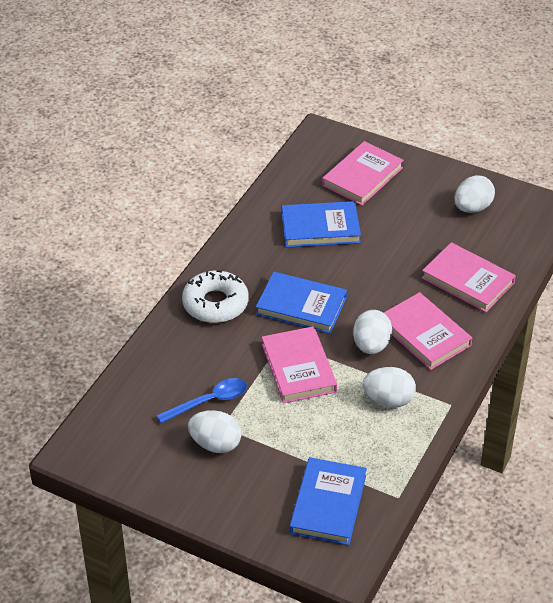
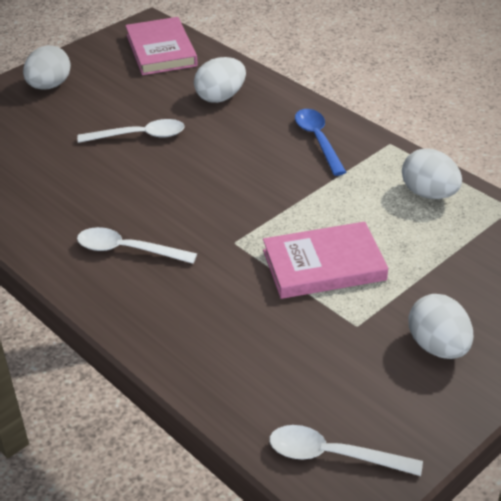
blue book: 3 -> 0
pink book: 4 -> 2
white donut: 1 -> 0
white spoon: 0 -> 3

